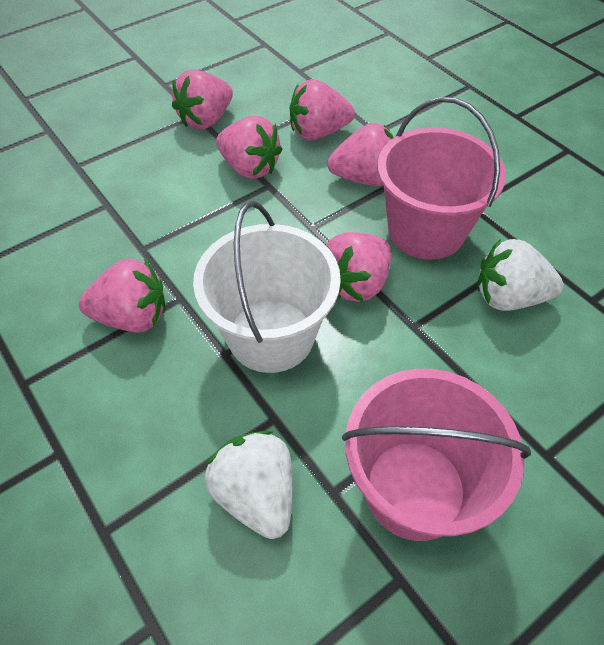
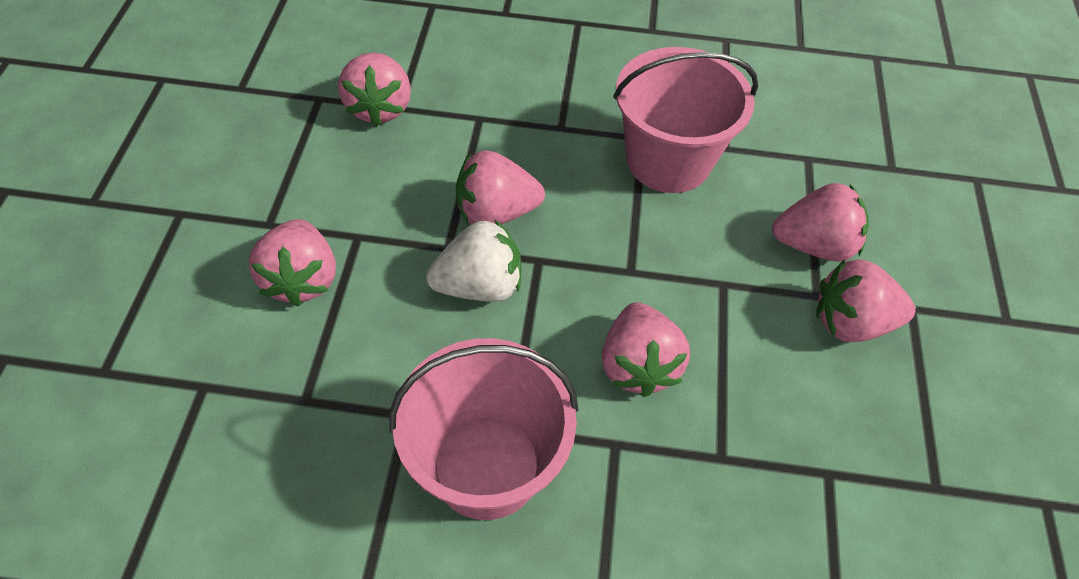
white bucket: 1 -> 0
white strawberry: 2 -> 1

